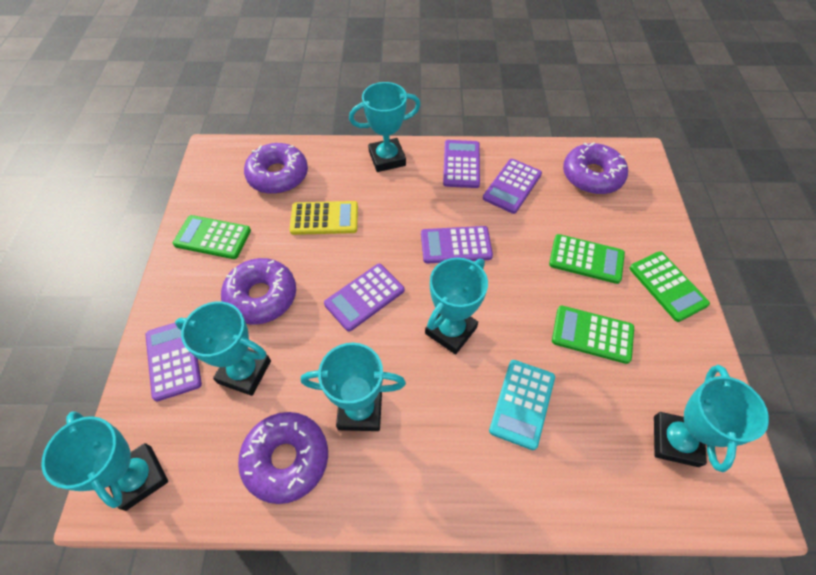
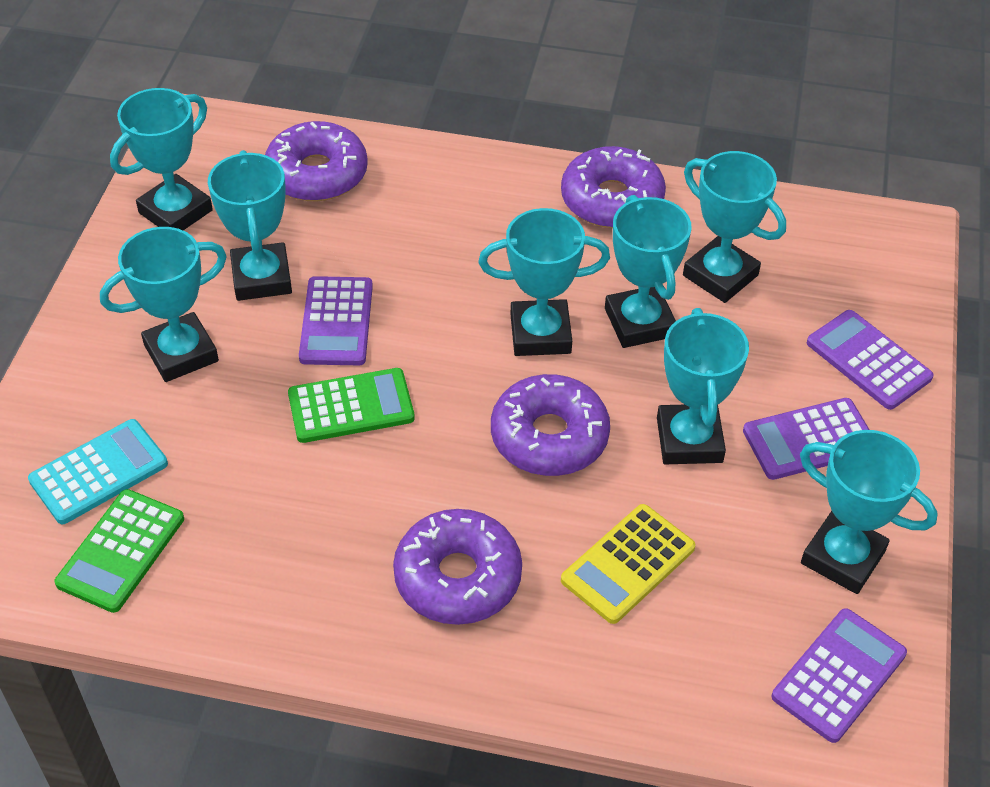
green calculator: 4 -> 2
purple calculator: 5 -> 4
turquoise trophy: 6 -> 8

